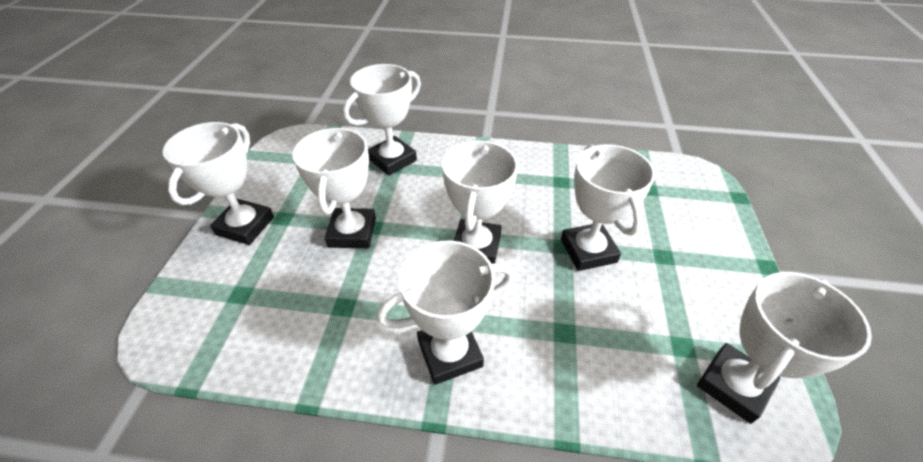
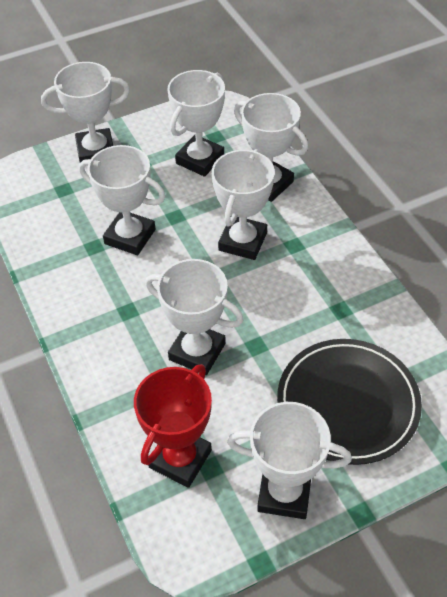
black plate: 0 -> 1
red trophy: 0 -> 1

